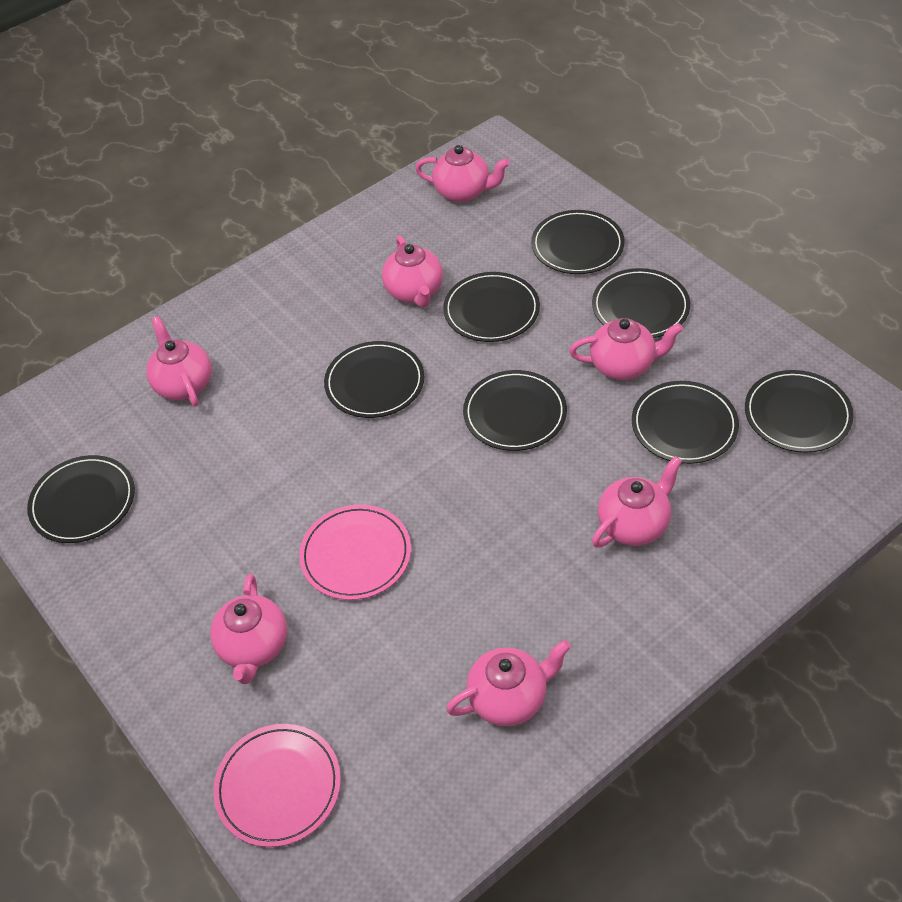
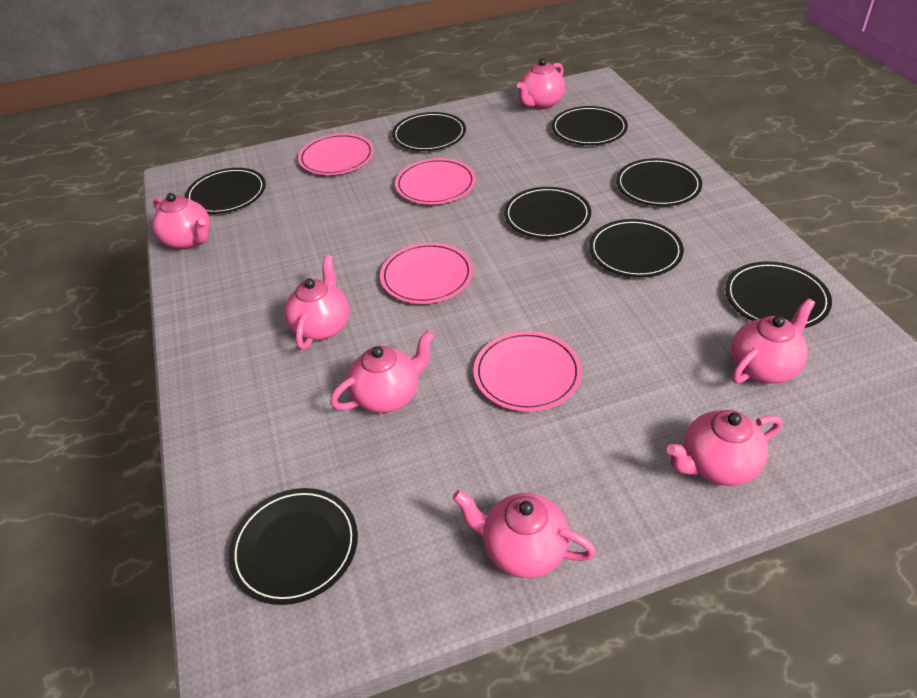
pink plate: 2 -> 4

